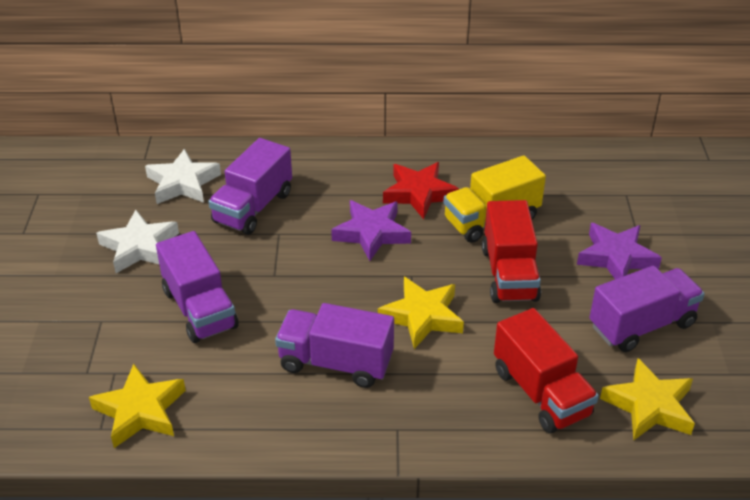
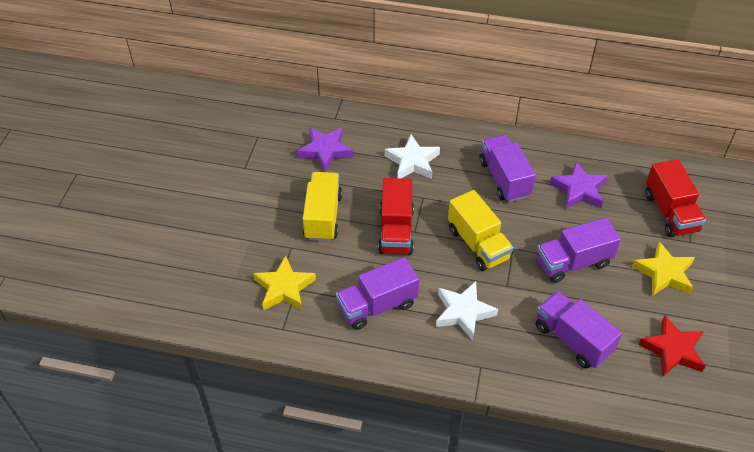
yellow star: 3 -> 2
yellow truck: 1 -> 2

